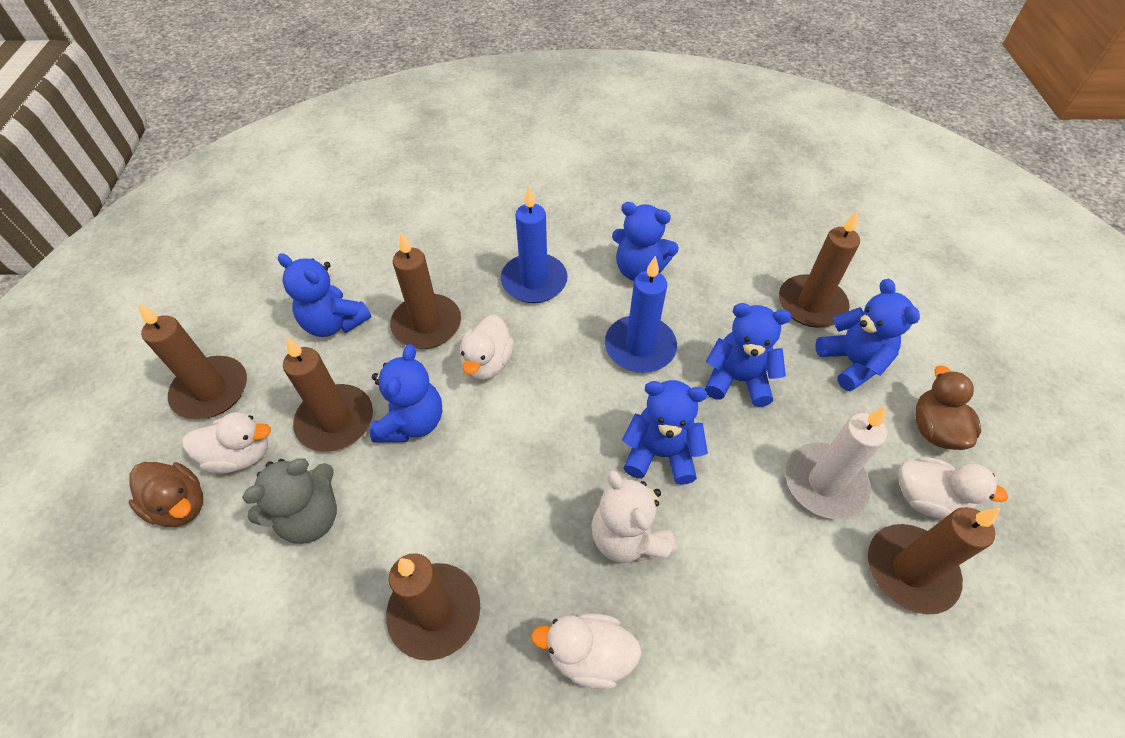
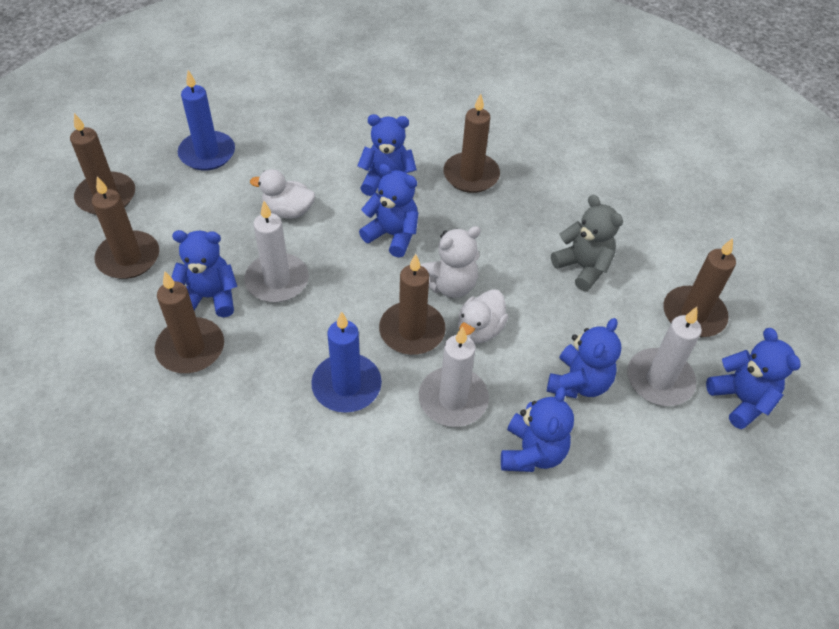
brown duck: 2 -> 0
white candle: 1 -> 3
white duck: 4 -> 2

